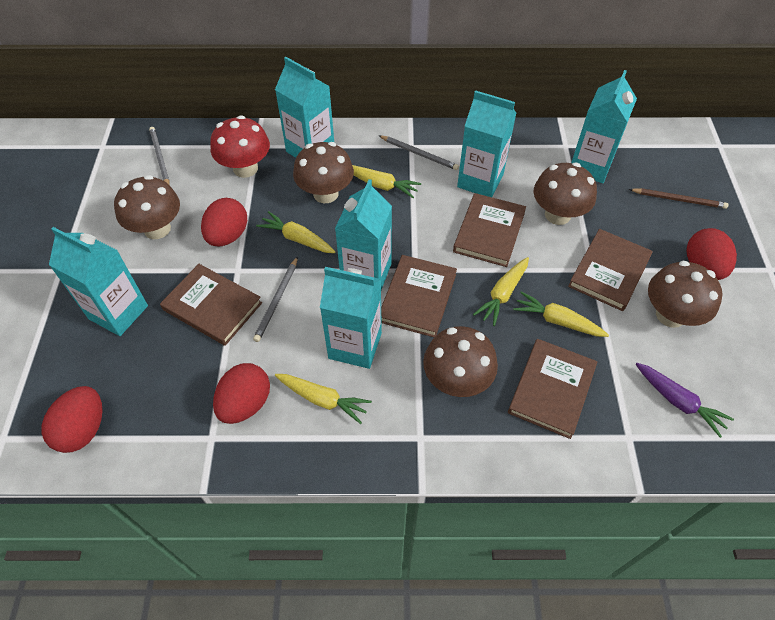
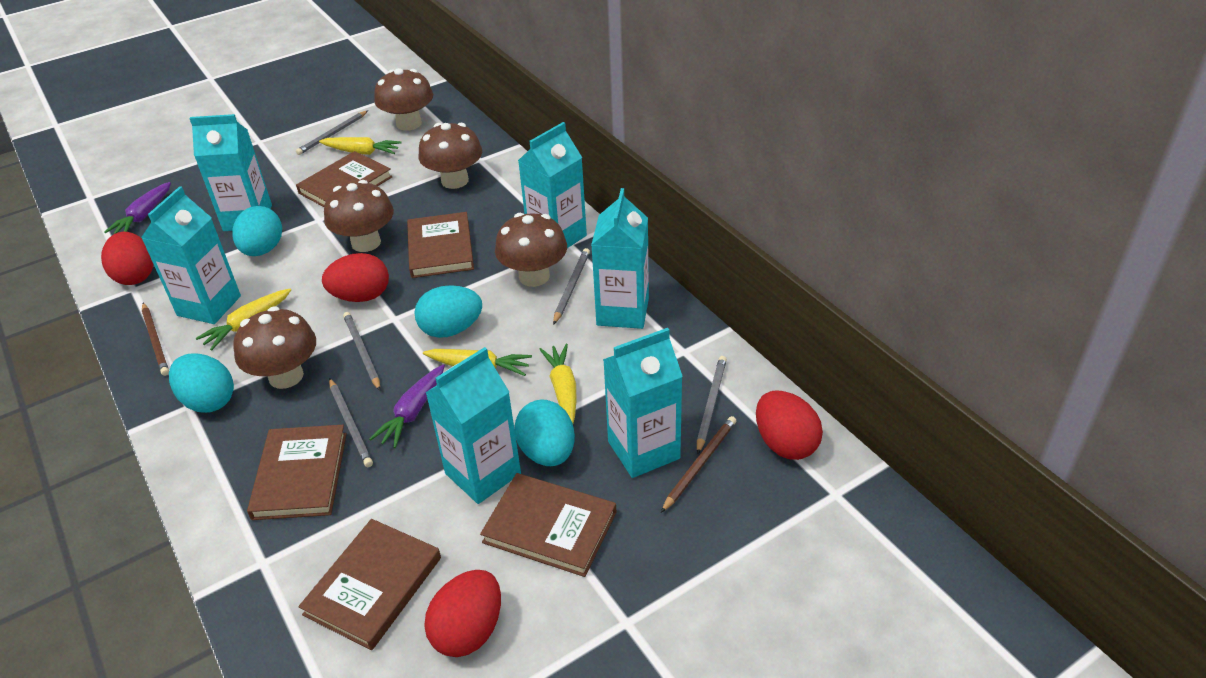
brown pencil: 1 -> 2
grey pencil: 3 -> 5
purple carrot: 1 -> 2
red mushroom: 1 -> 0
turquoise egg: 0 -> 4
yellow carrot: 5 -> 4

